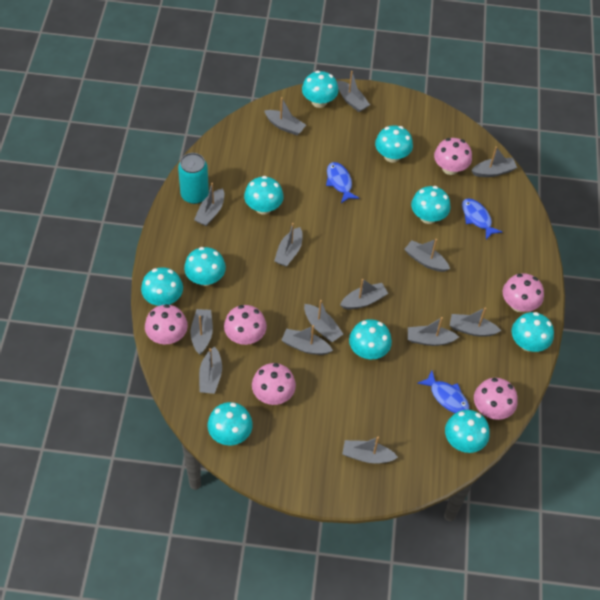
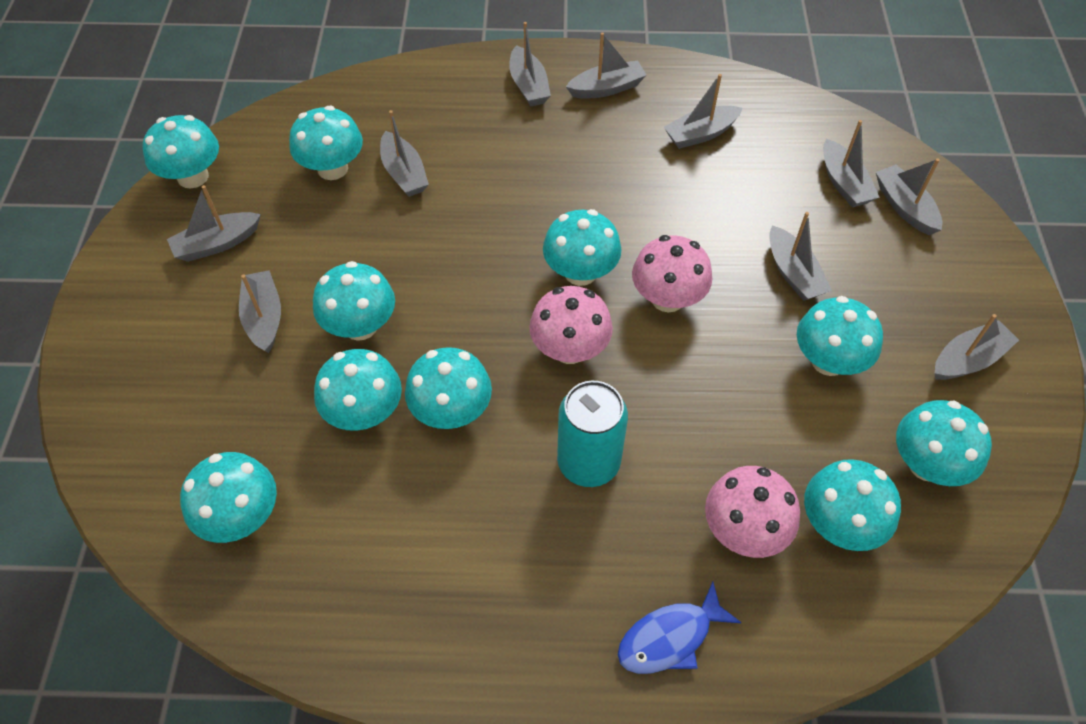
blue fish: 3 -> 1
grey boat: 14 -> 10
pink mushroom: 6 -> 3

